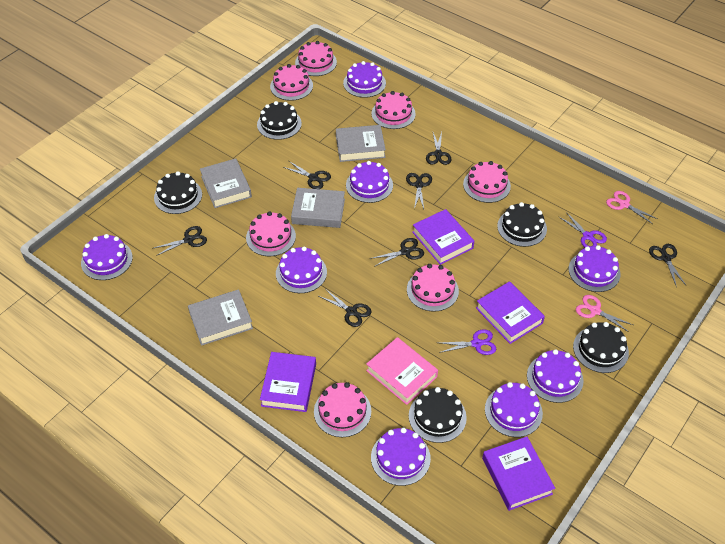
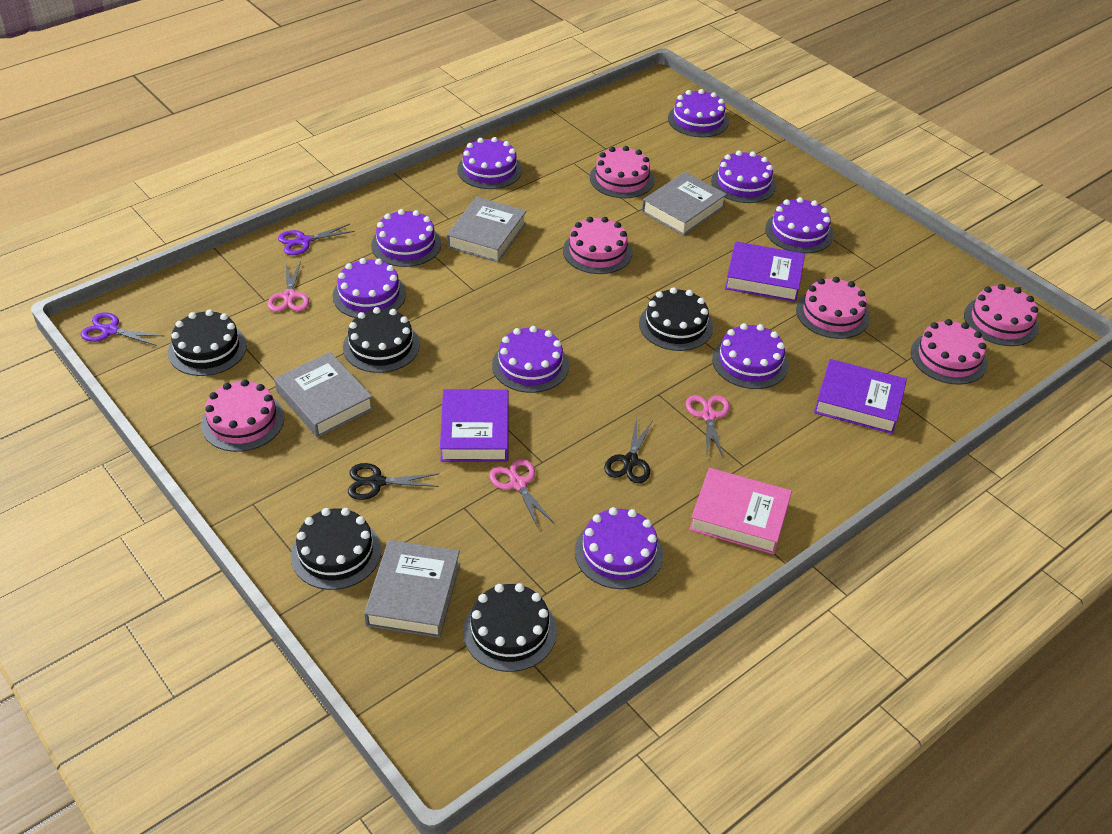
black scissors: 7 -> 2
pink cake: 7 -> 6
pink scissors: 2 -> 3
purple book: 4 -> 3
purple cake: 8 -> 9

